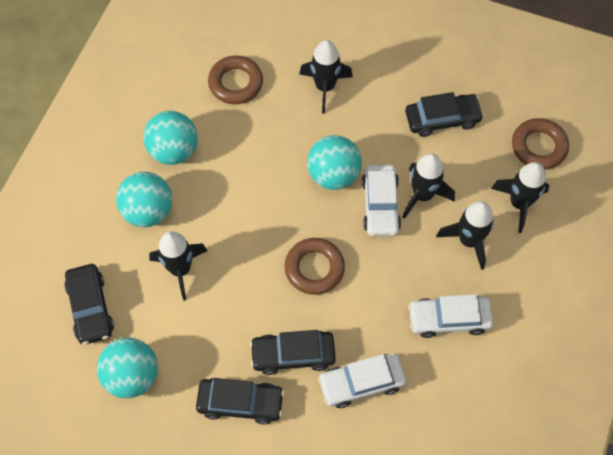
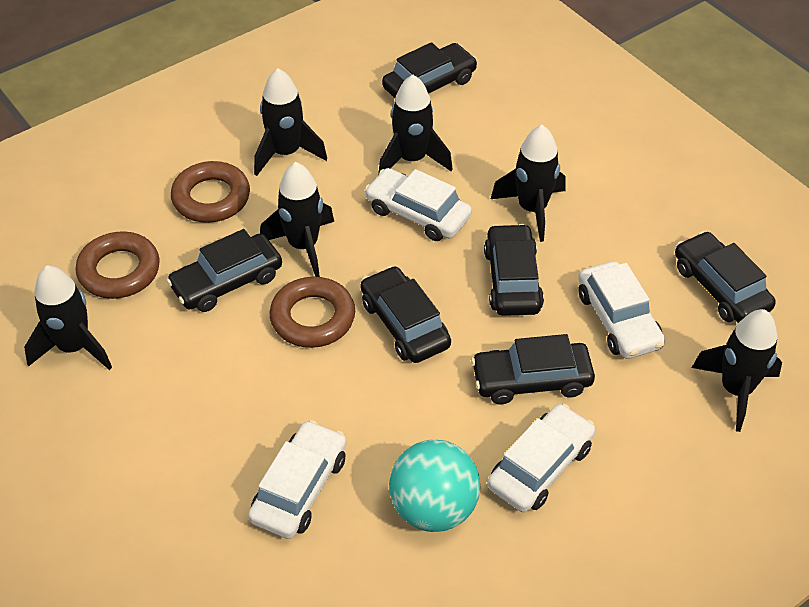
black car: 4 -> 6
black rocket: 5 -> 6
turquoise ball: 4 -> 1
white car: 3 -> 4

